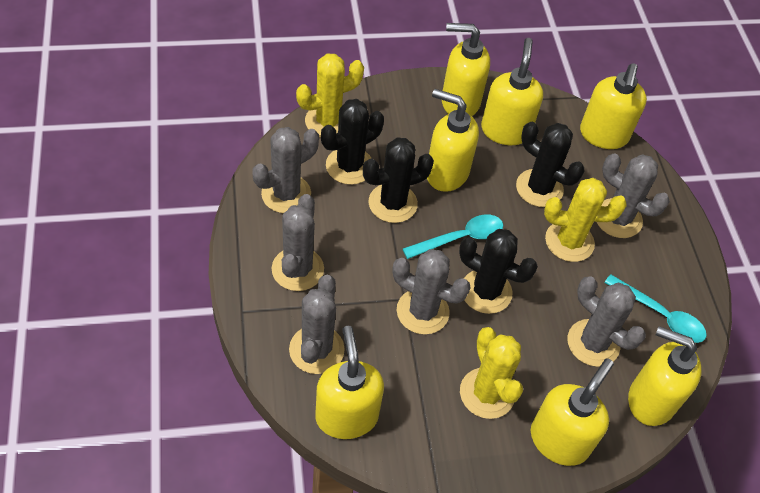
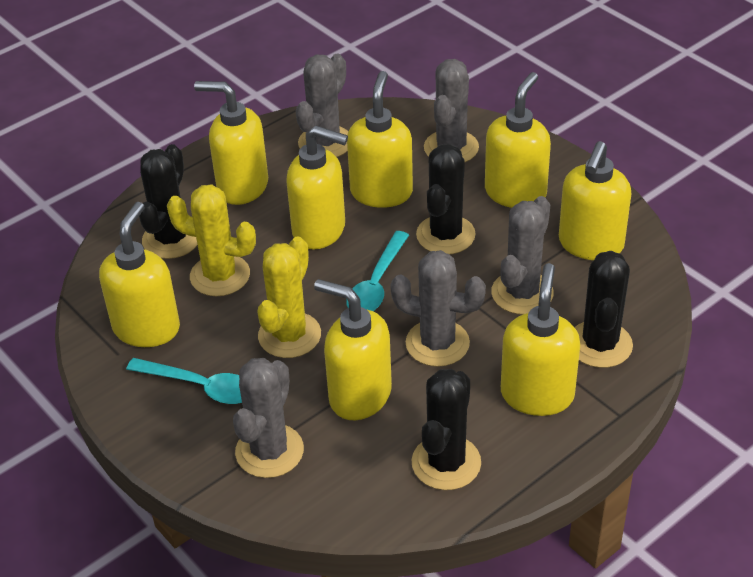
grey cactus: 6 -> 5
yellow cactus: 3 -> 2
yellow soap dispenser: 7 -> 8

